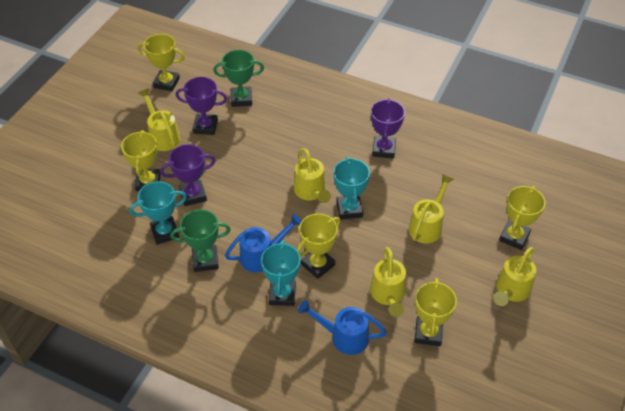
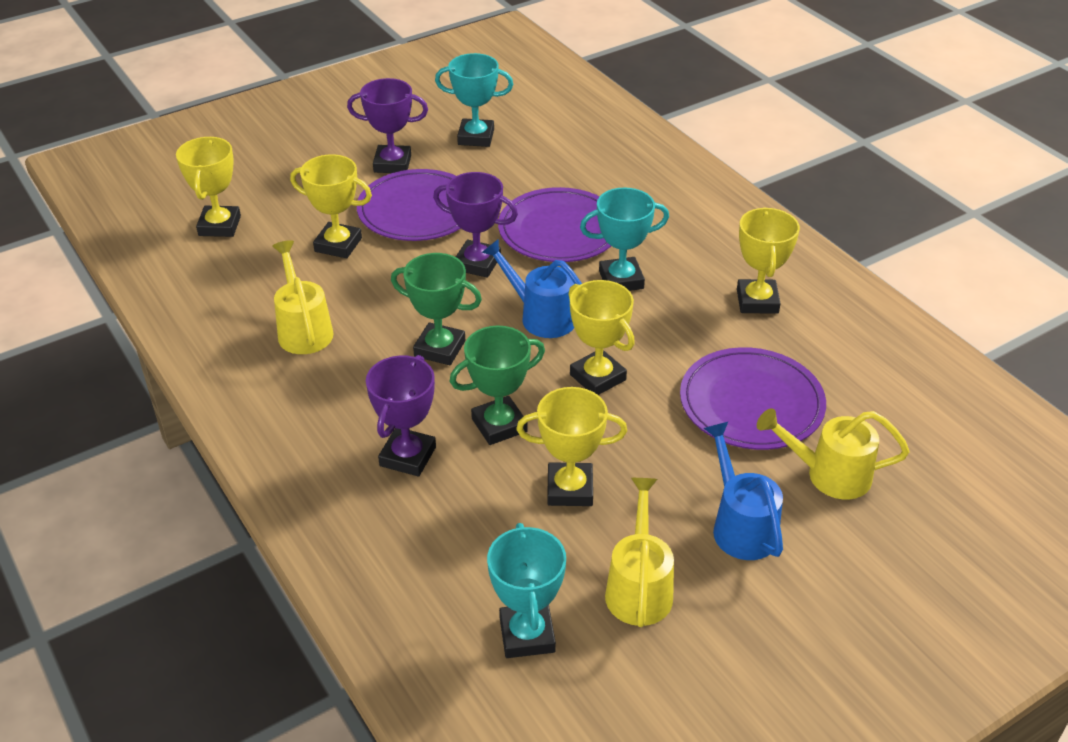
purple plate: 0 -> 3
yellow watering can: 5 -> 3

